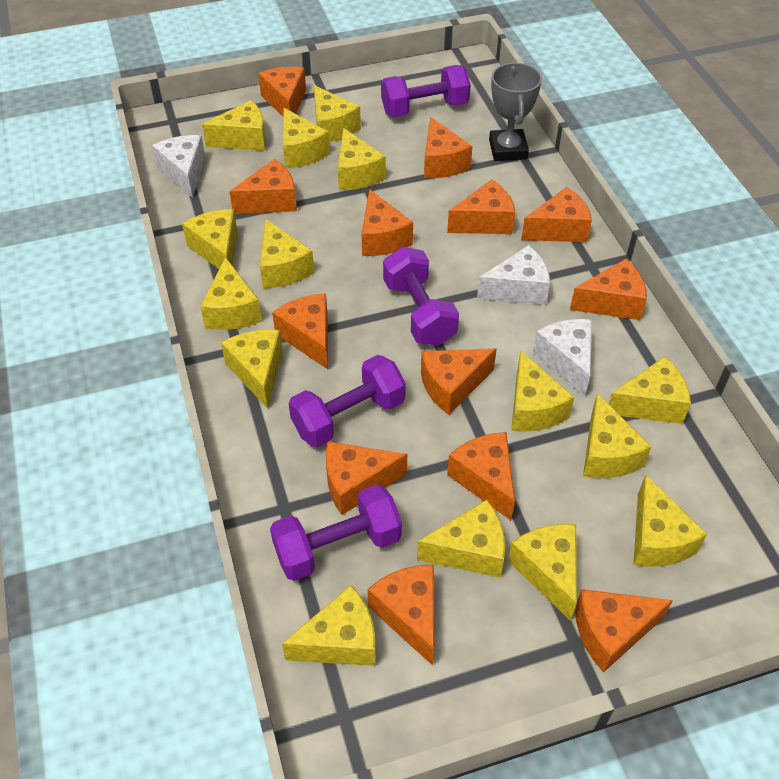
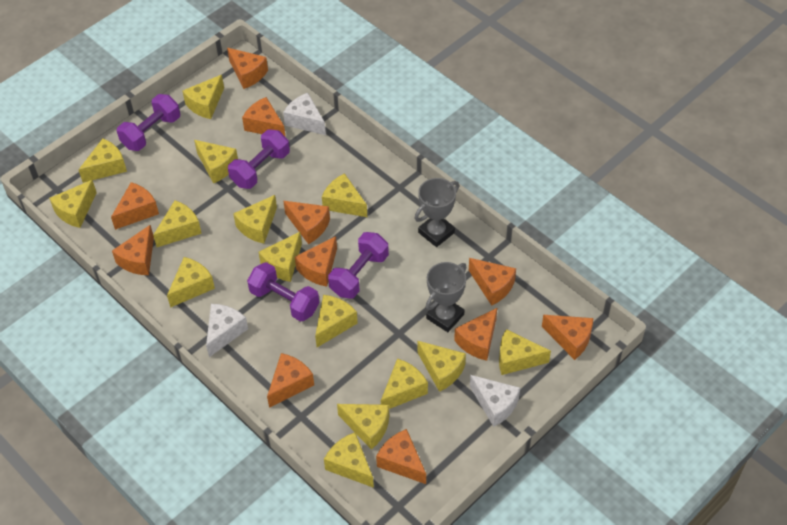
grey trophy: 1 -> 2
orange cheese: 13 -> 11

